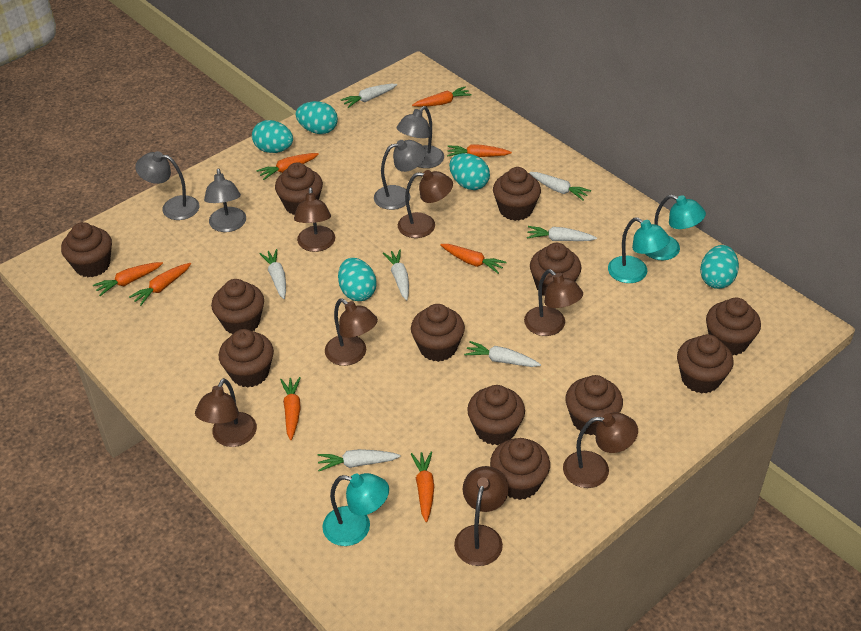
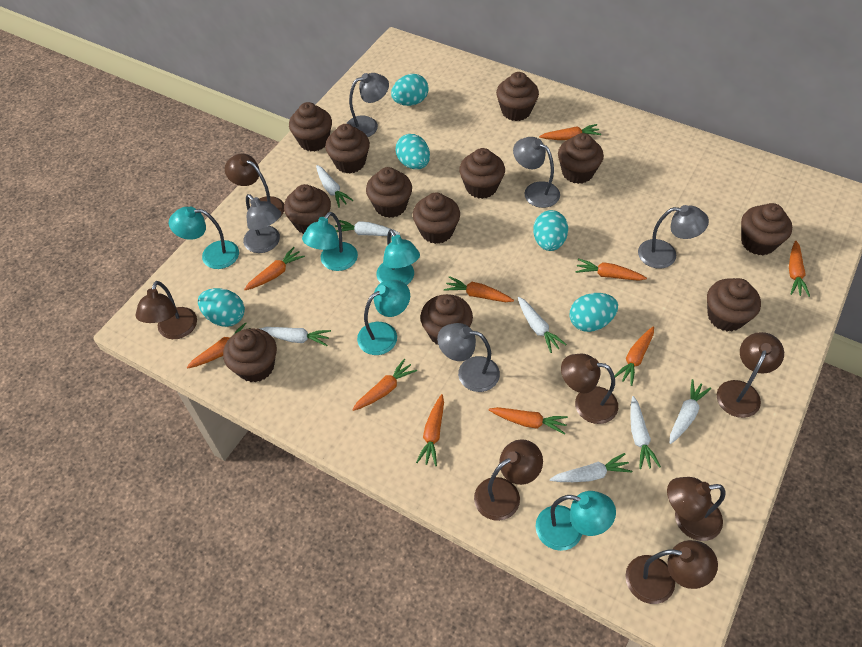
grey lamp: 4 -> 5
orange carrot: 8 -> 10
turquoise lamp: 3 -> 5

